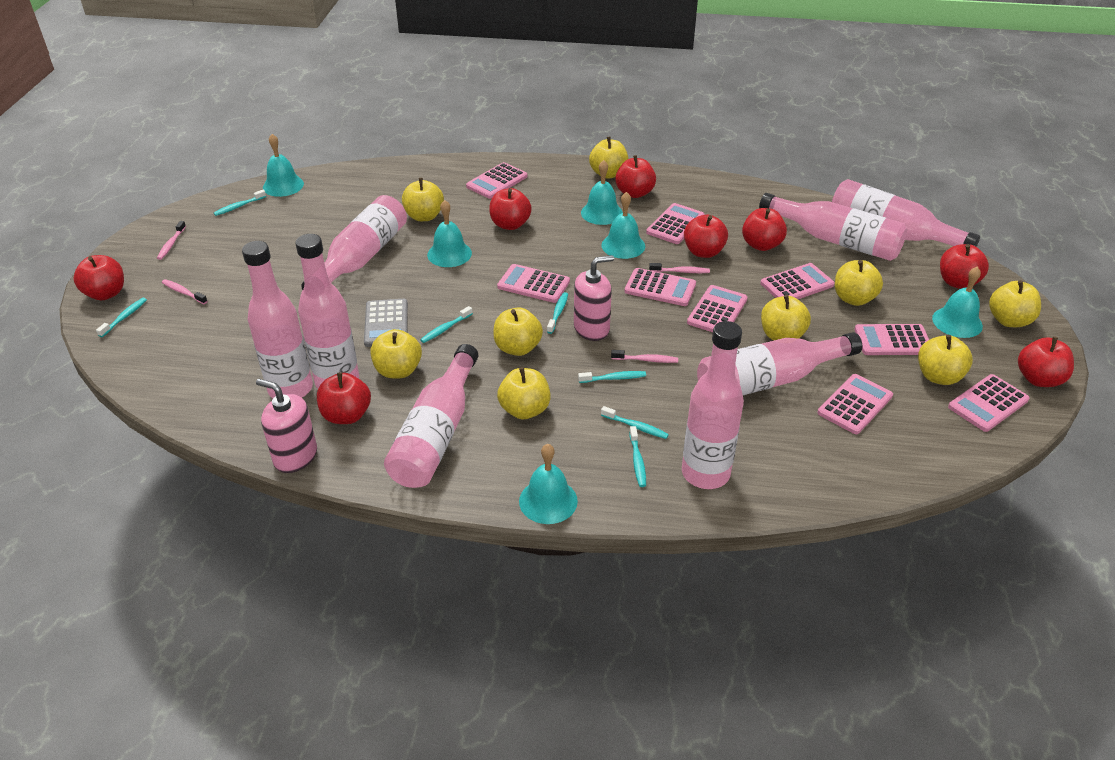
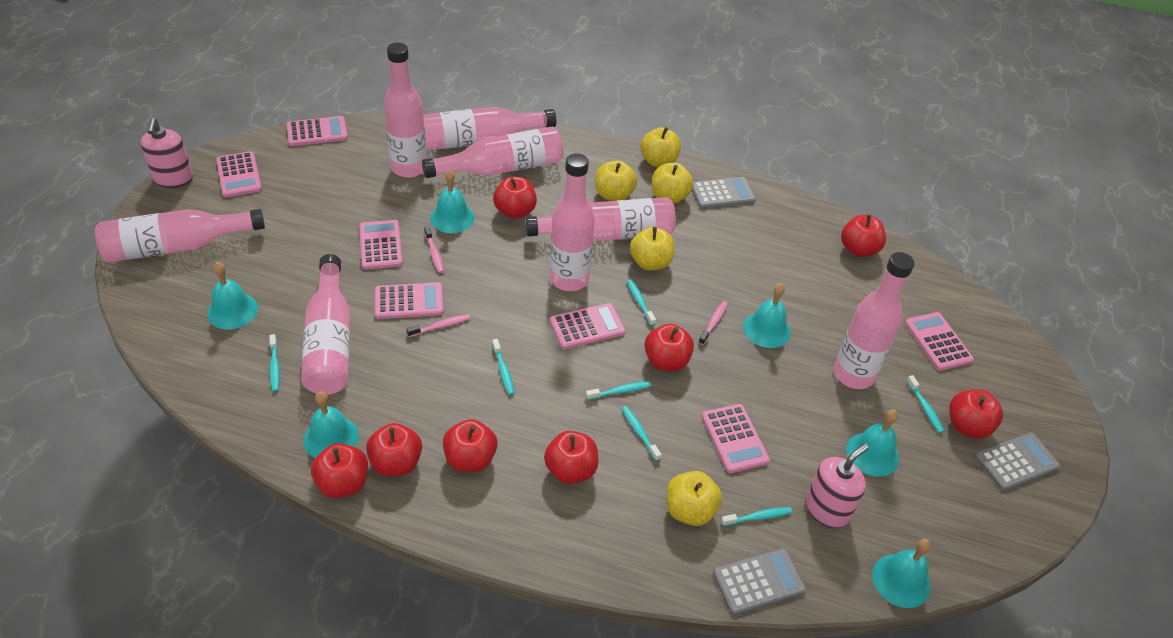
grey calculator: 1 -> 3
pink calculator: 9 -> 7
pink toothbrush: 4 -> 3
yellow apple: 9 -> 5

